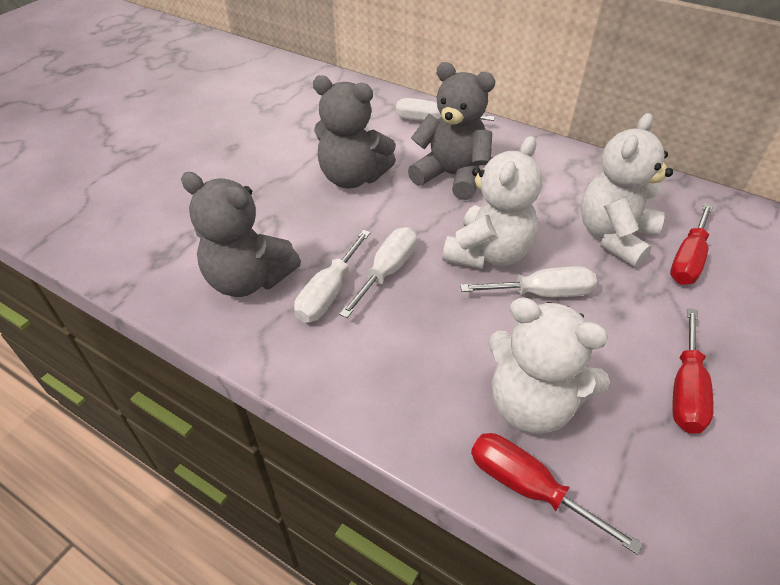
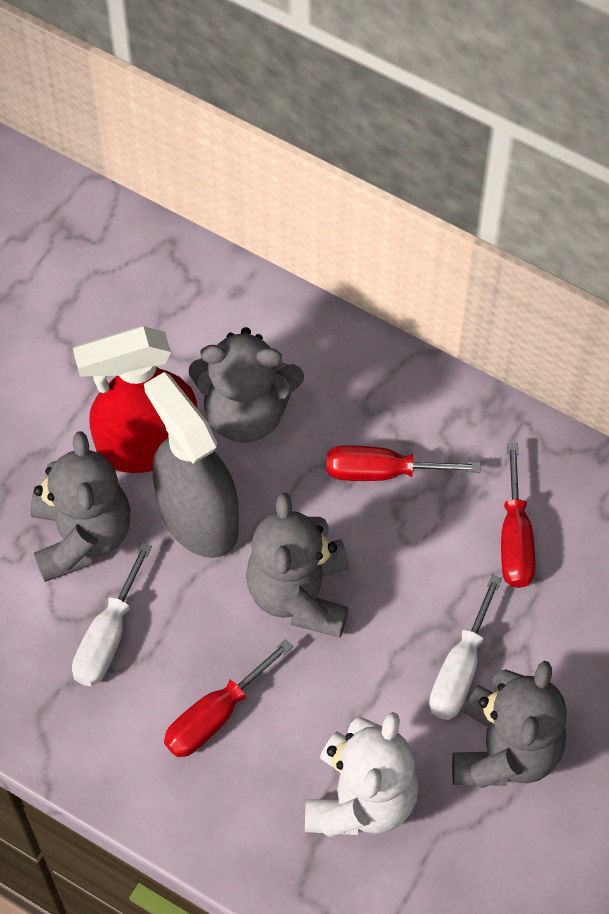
grey spray bottle: 0 -> 1
grey teddy bear: 3 -> 4
red spray bottle: 0 -> 1
white screwdriver: 4 -> 2
white teddy bear: 3 -> 1

